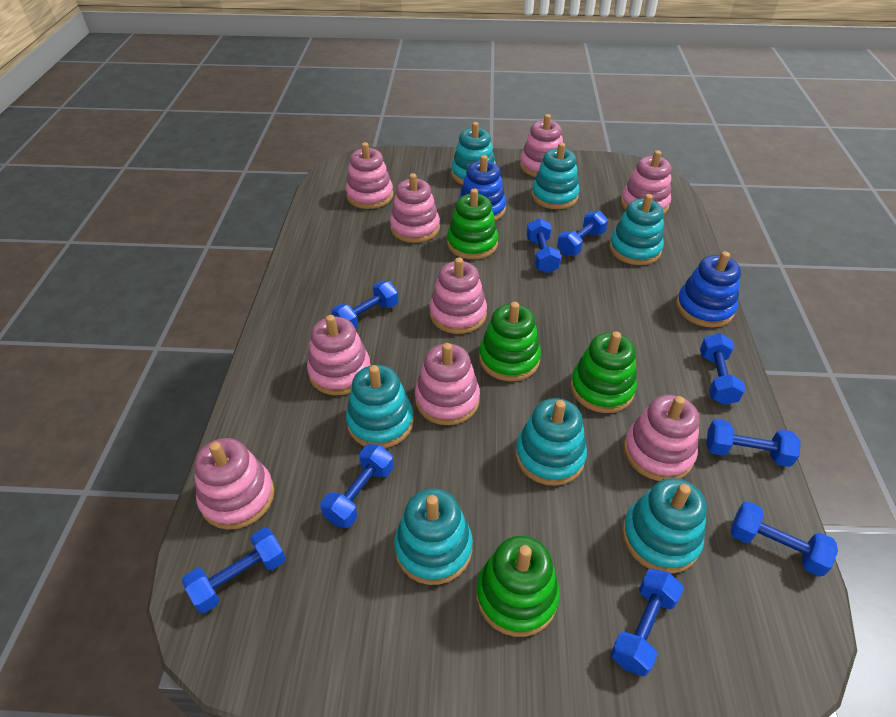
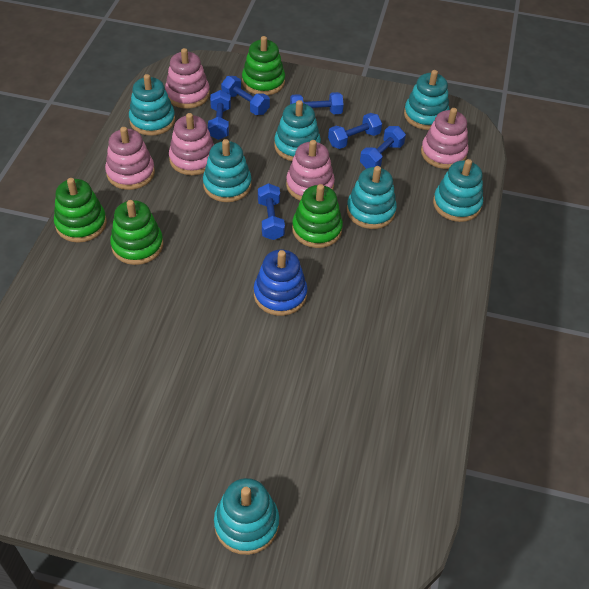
blue dumbbell: 9 -> 6
blue stacking toy: 2 -> 1
pink stacking toy: 9 -> 5

